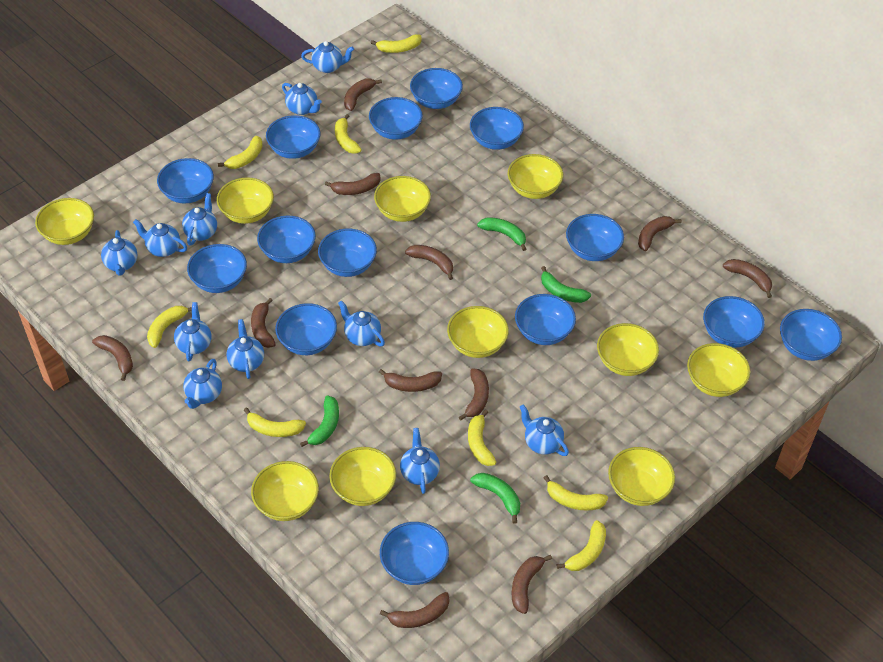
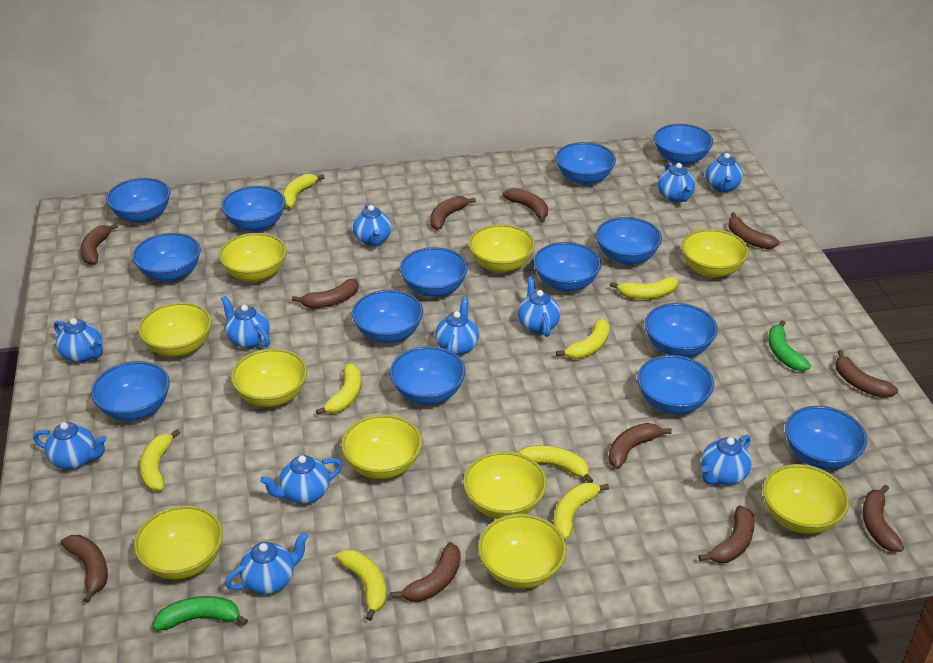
green banana: 4 -> 2

